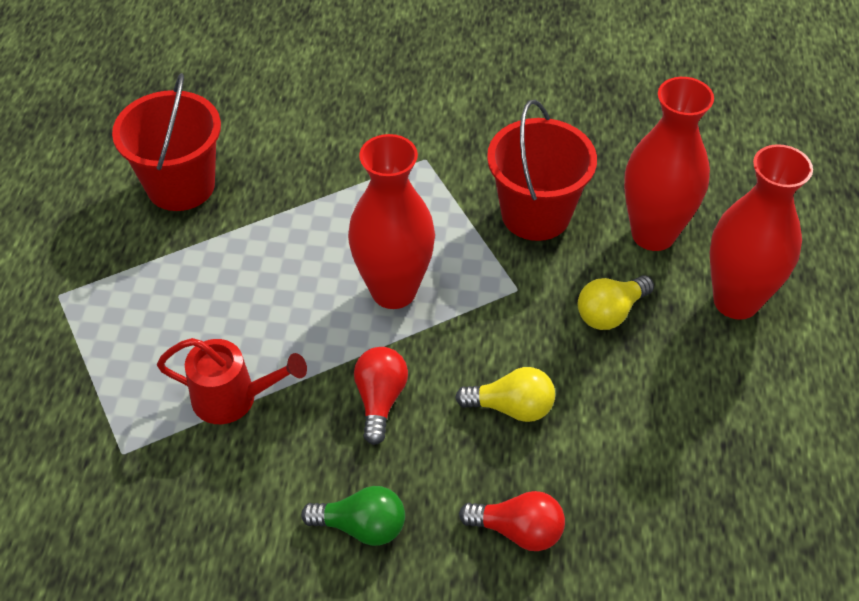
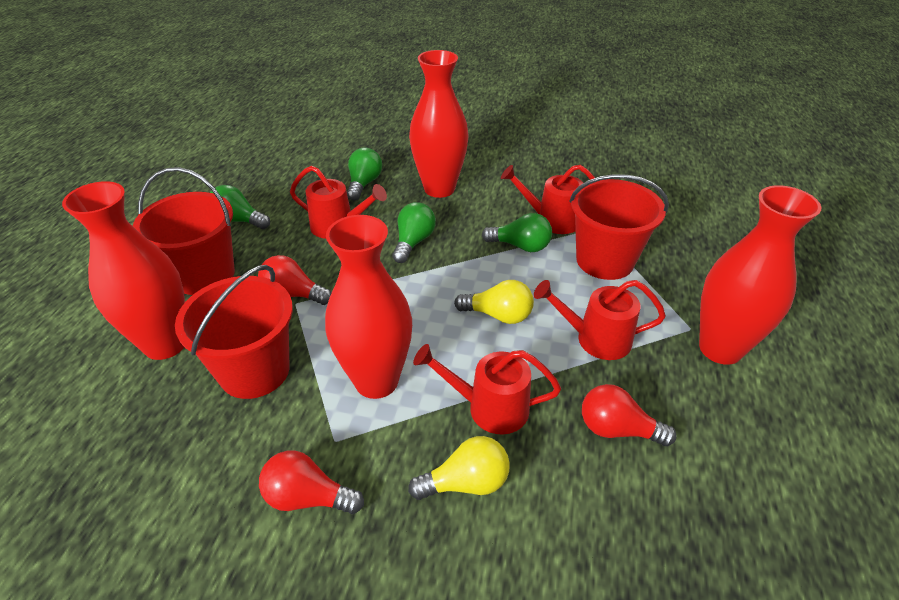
green light bulb: 1 -> 4
red bucket: 2 -> 3
red light bulb: 2 -> 3
red vase: 3 -> 4
red watering can: 1 -> 4

